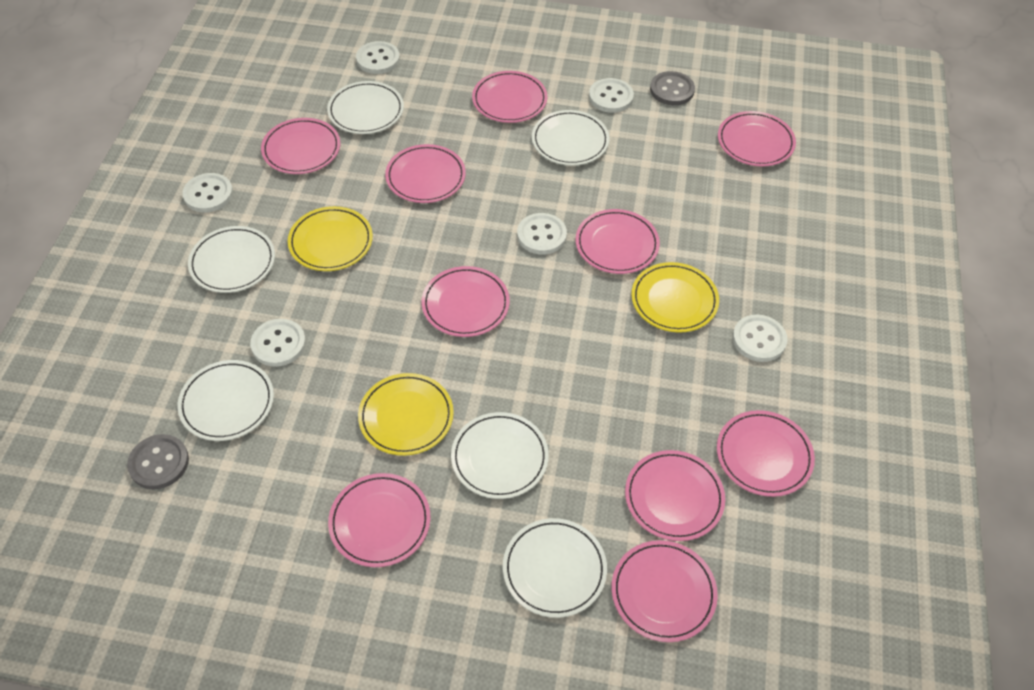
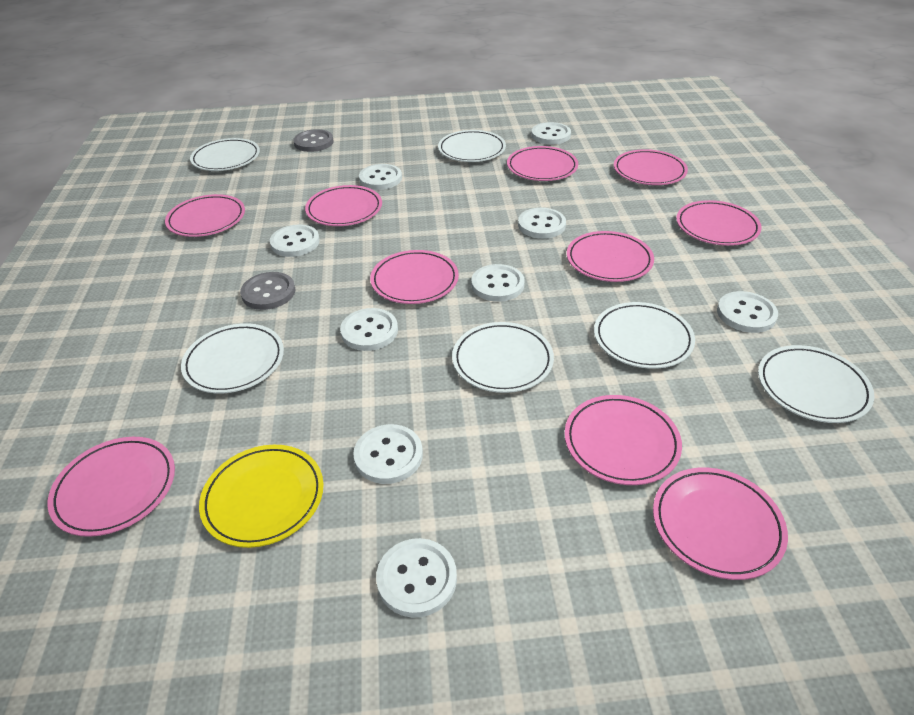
white button: 6 -> 9
yellow plate: 3 -> 1

